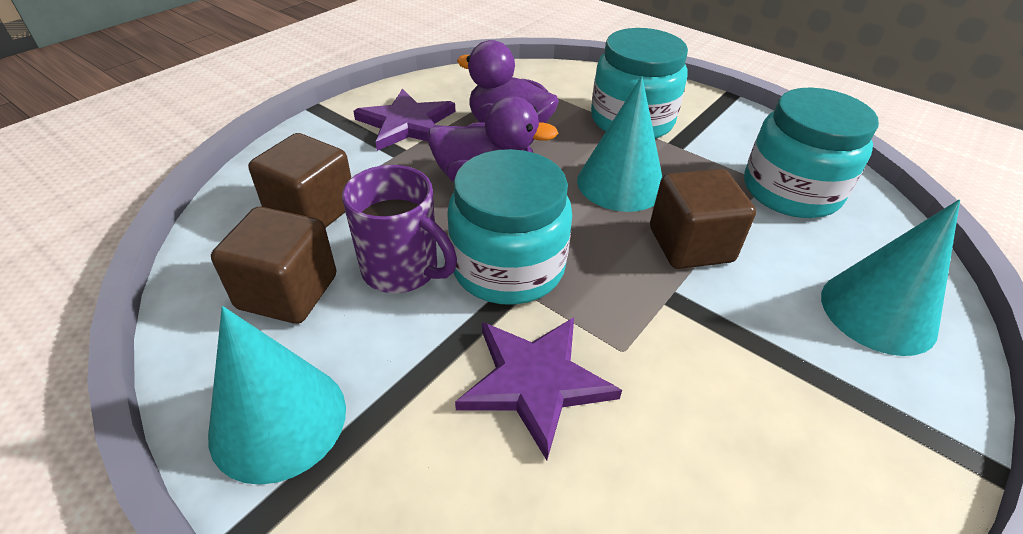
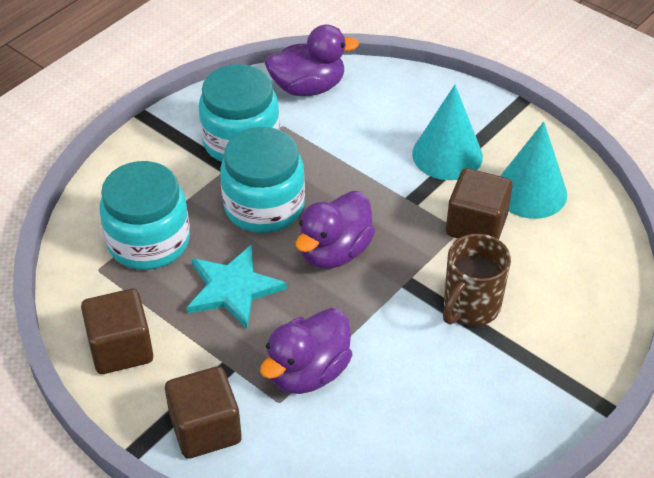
brown mug: 0 -> 1
purple duck: 2 -> 3
purple mug: 1 -> 0
purple star: 2 -> 0
turquoise cone: 3 -> 2
turquoise star: 0 -> 1

